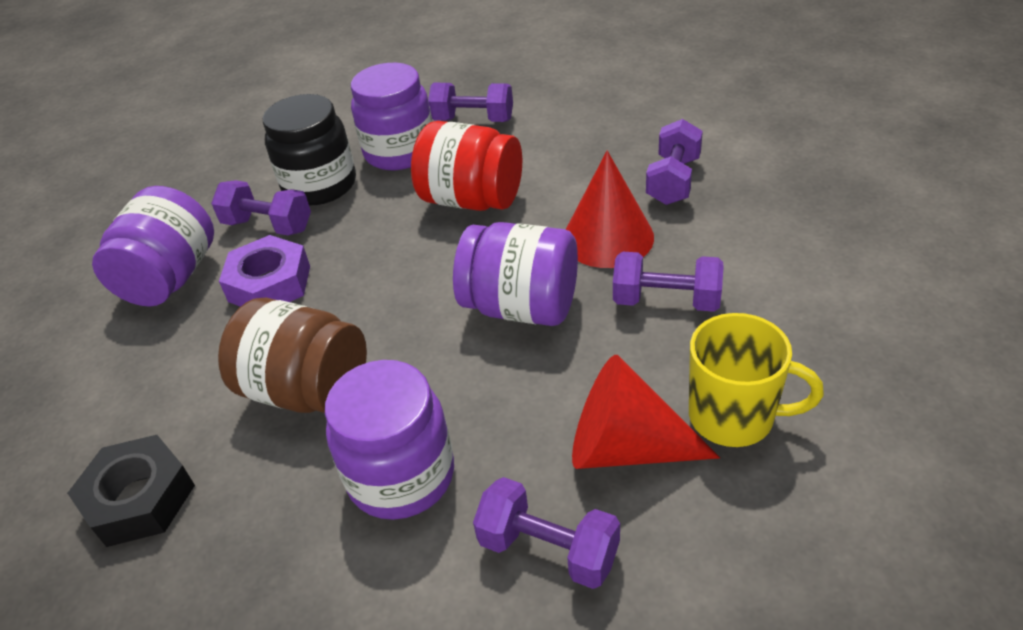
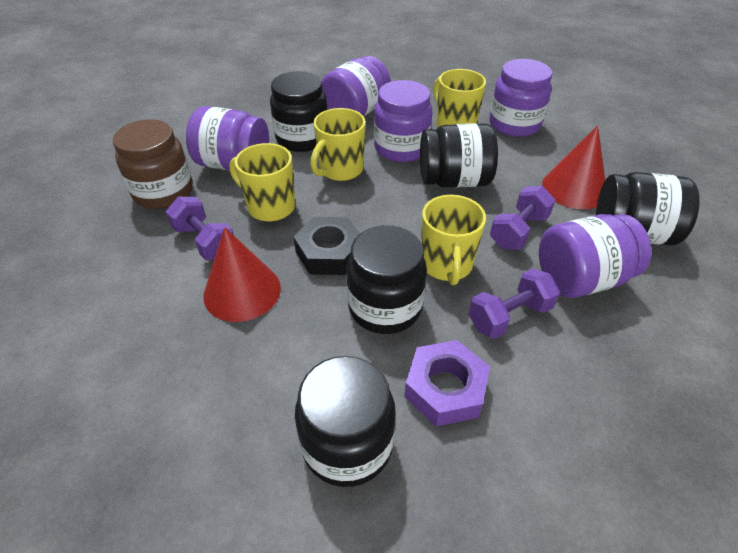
black jar: 1 -> 5
purple dumbbell: 5 -> 3
purple jar: 4 -> 5
red jar: 1 -> 0
yellow mug: 1 -> 4

